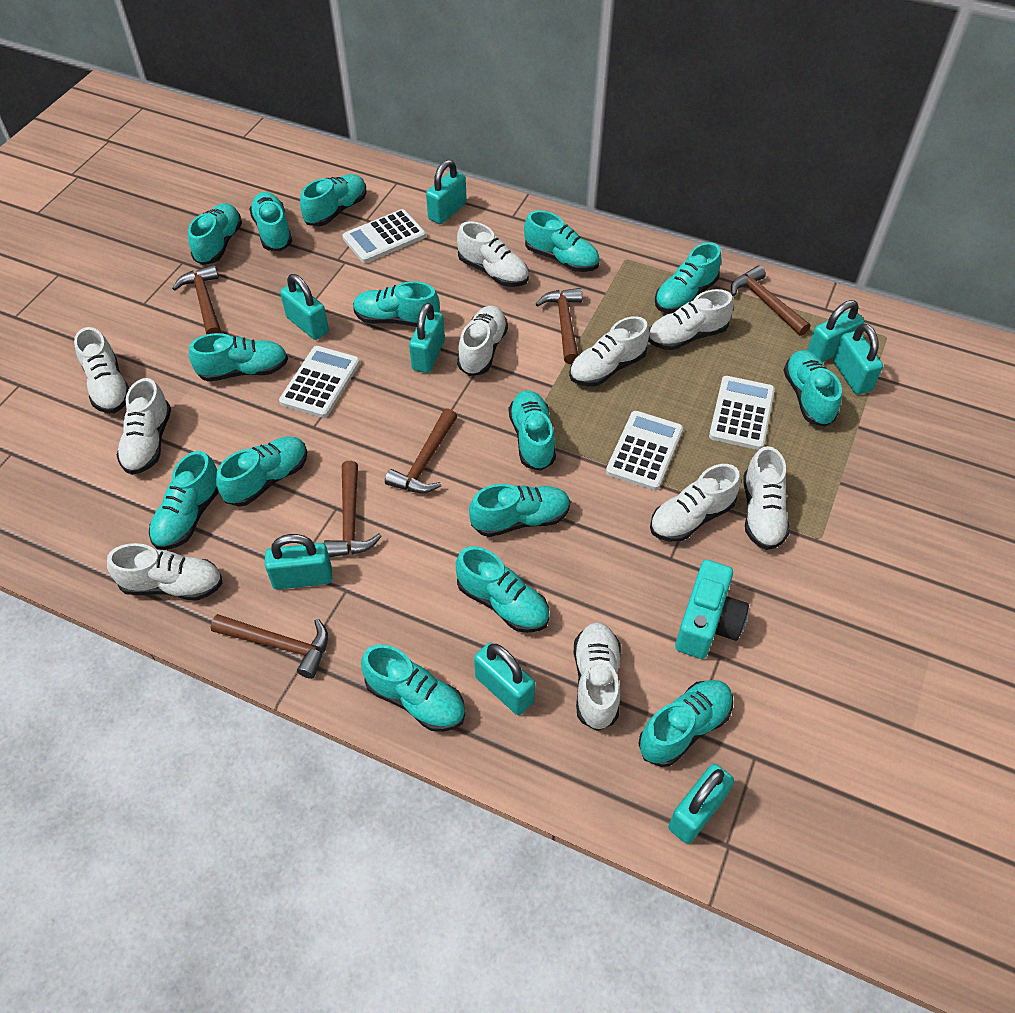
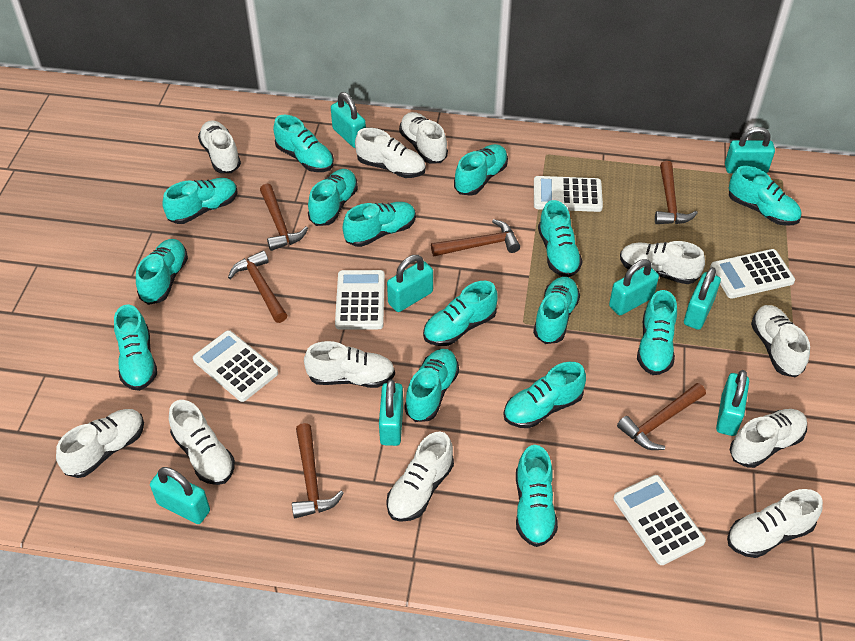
turquoise camera: 1 -> 0
white calculator: 4 -> 5
white shoe: 10 -> 11

